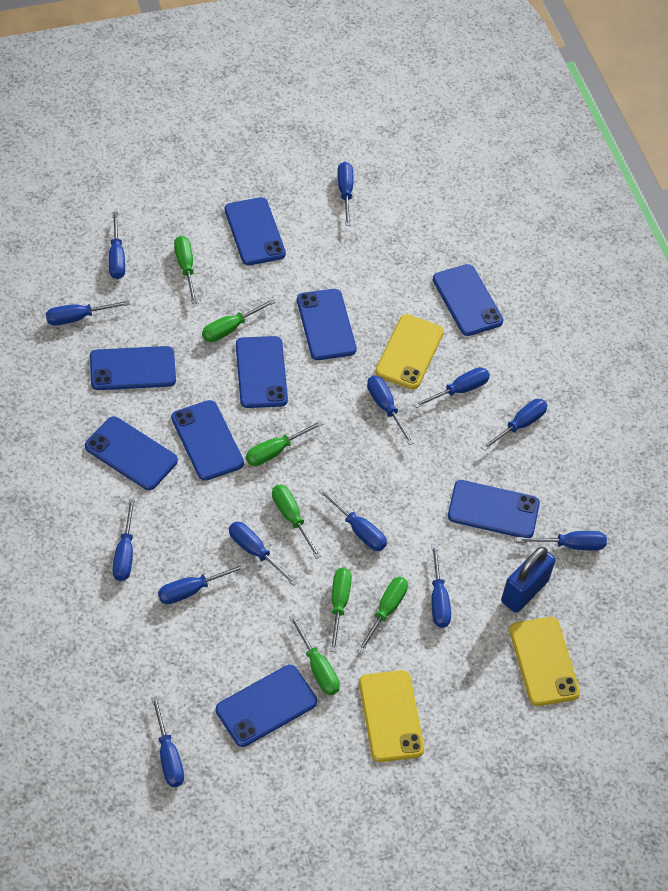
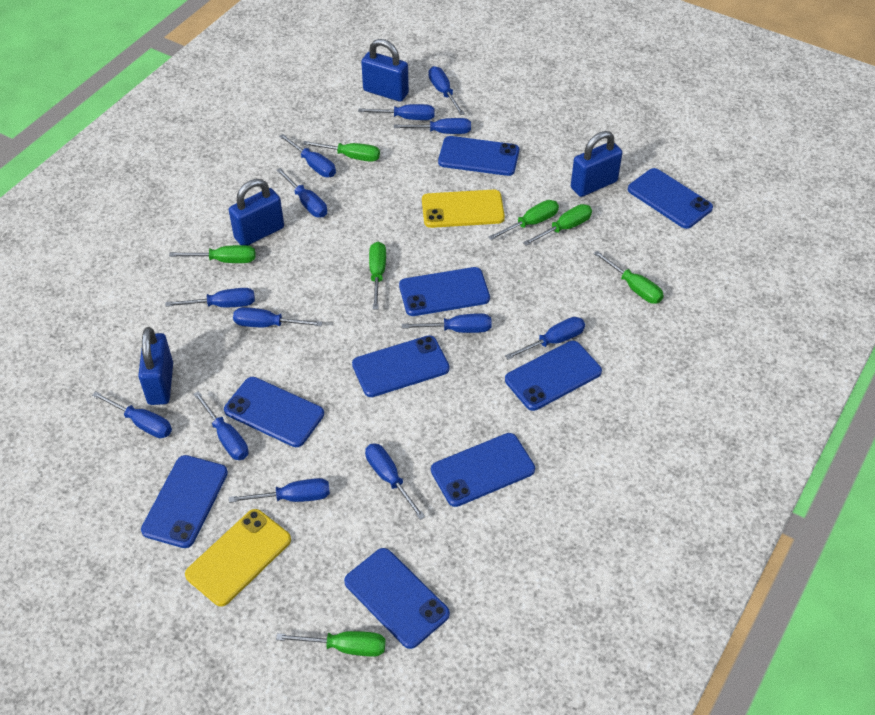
blue padlock: 1 -> 4
yellow phone: 3 -> 2

